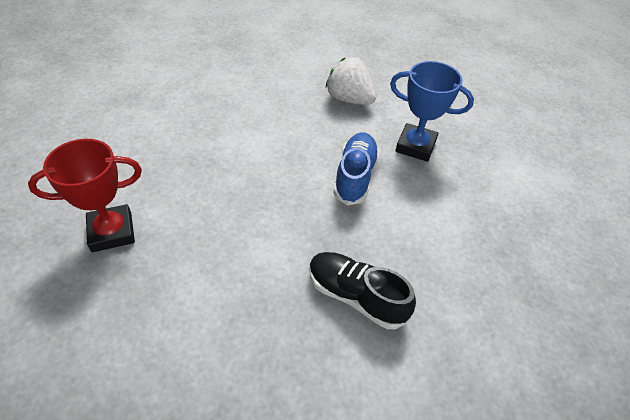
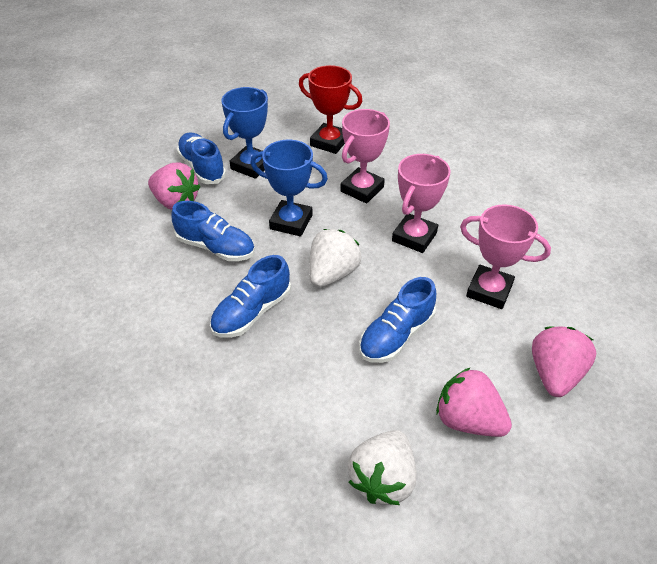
black shoe: 1 -> 0
blue shoe: 1 -> 4
blue trophy: 1 -> 2
pink strawberry: 0 -> 3
pink trophy: 0 -> 3
white strawberry: 1 -> 2

